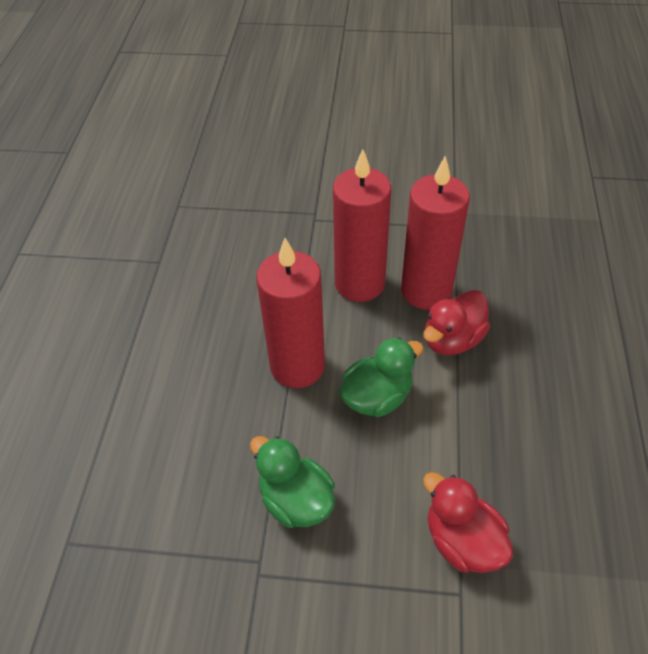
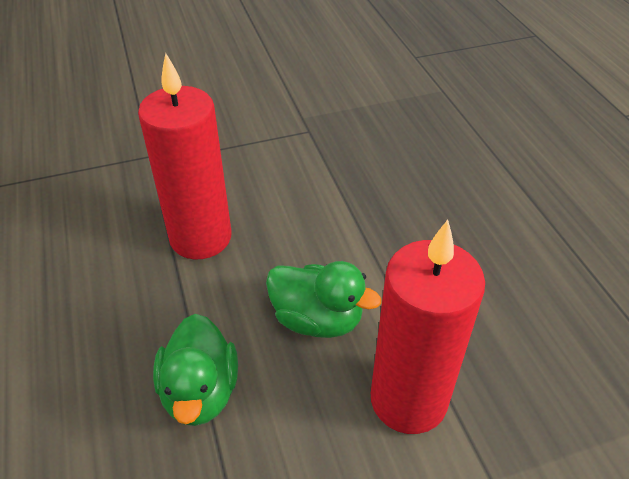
red candle: 3 -> 2
red duck: 2 -> 0

